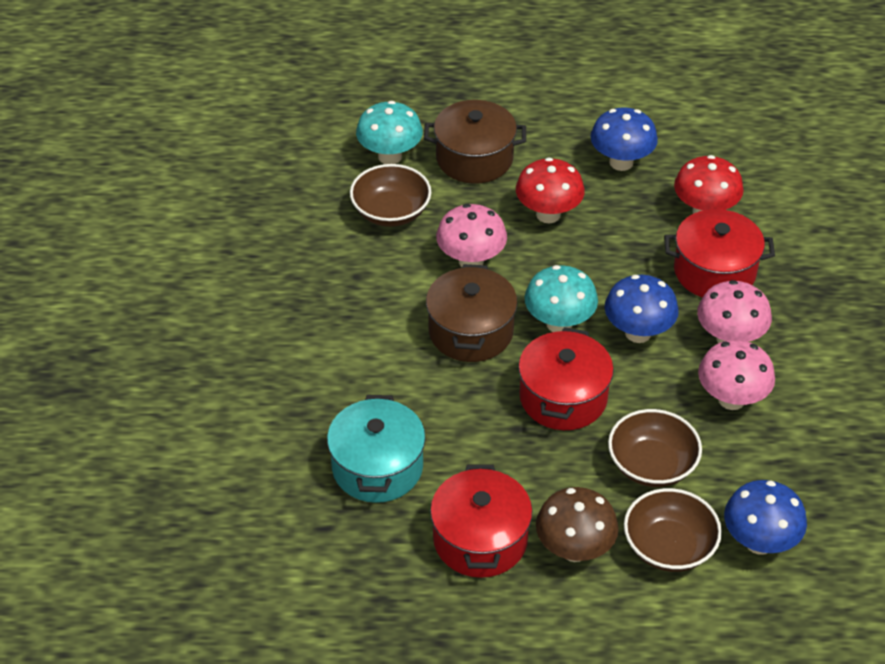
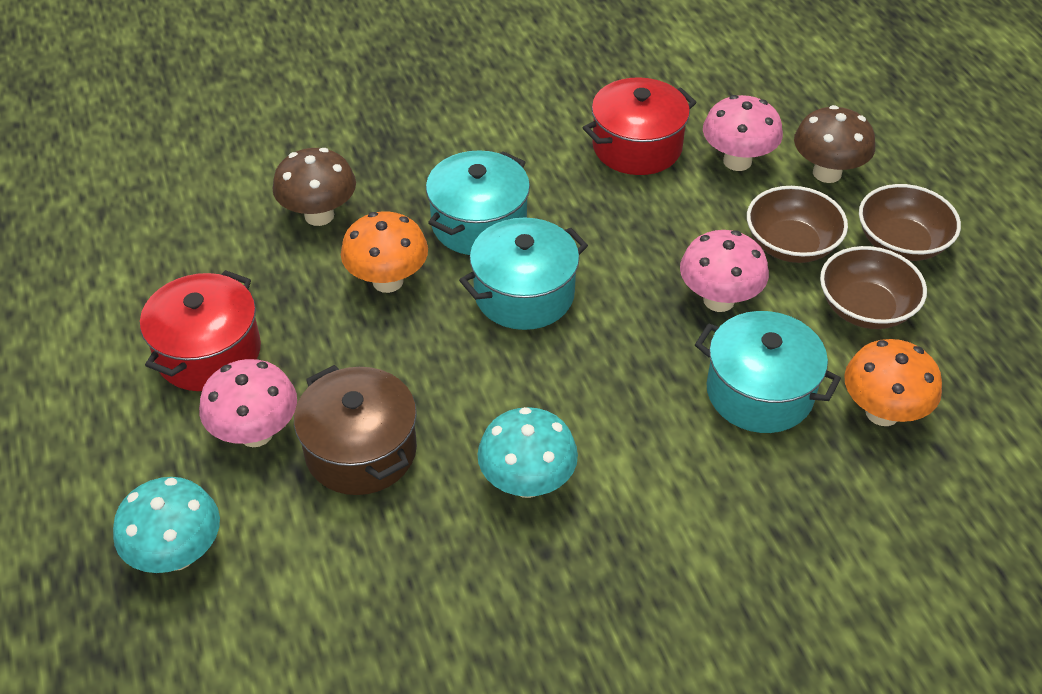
blue mushroom: 3 -> 0
brown mushroom: 1 -> 2
brown pot: 2 -> 1
orange mushroom: 0 -> 2
red mushroom: 2 -> 0
red pot: 3 -> 2
turquoise pot: 1 -> 3

